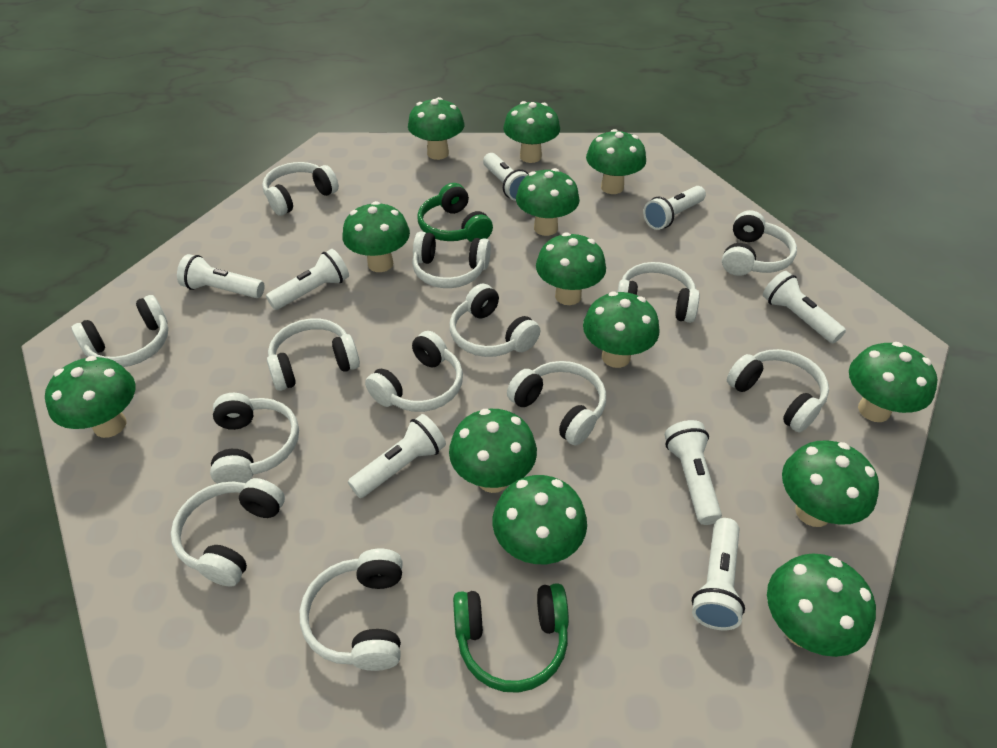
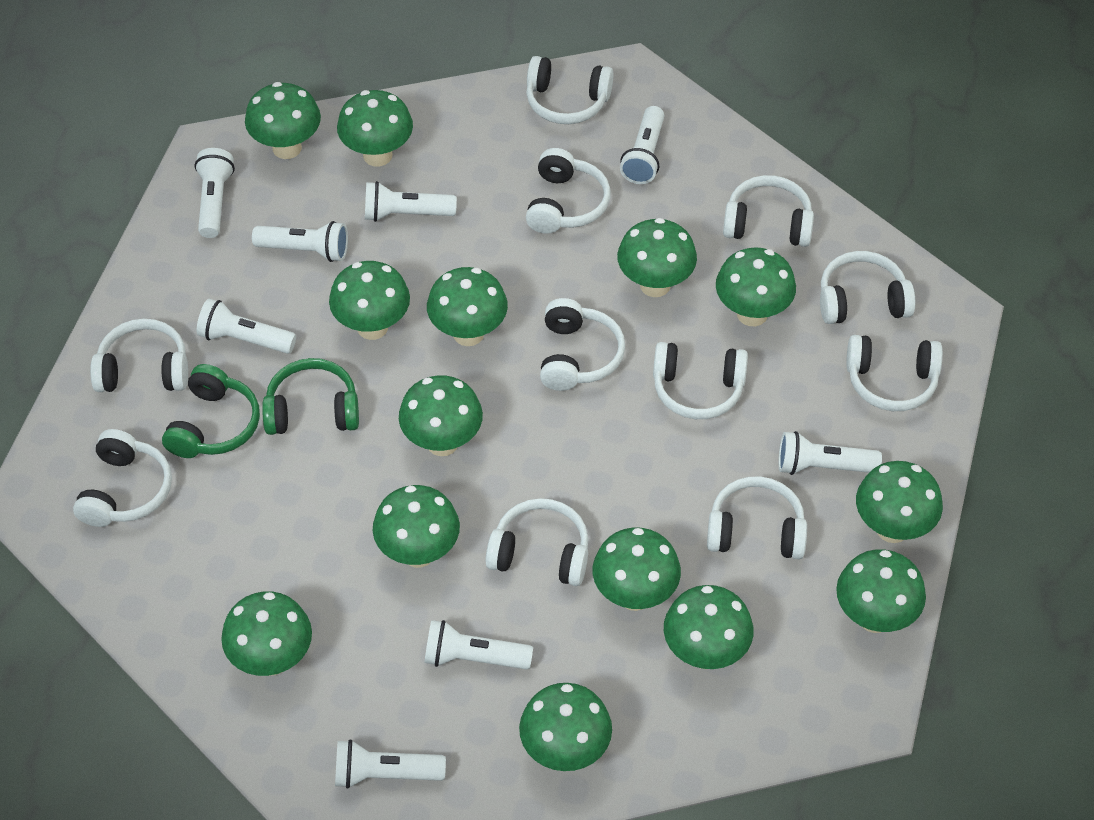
green mushroom: 13 -> 14
white headphones: 13 -> 11

